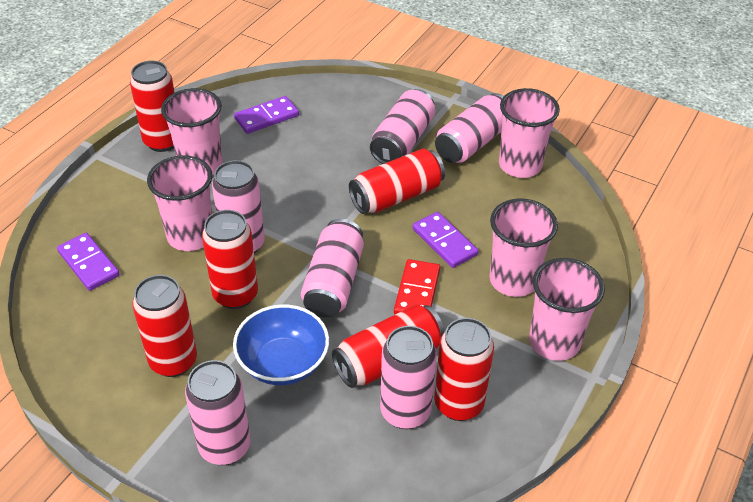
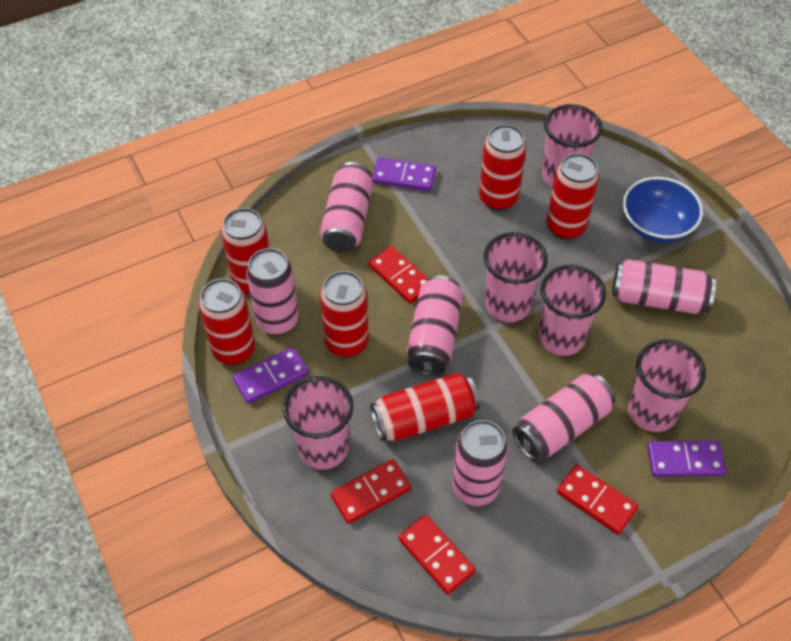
red domino: 1 -> 4

